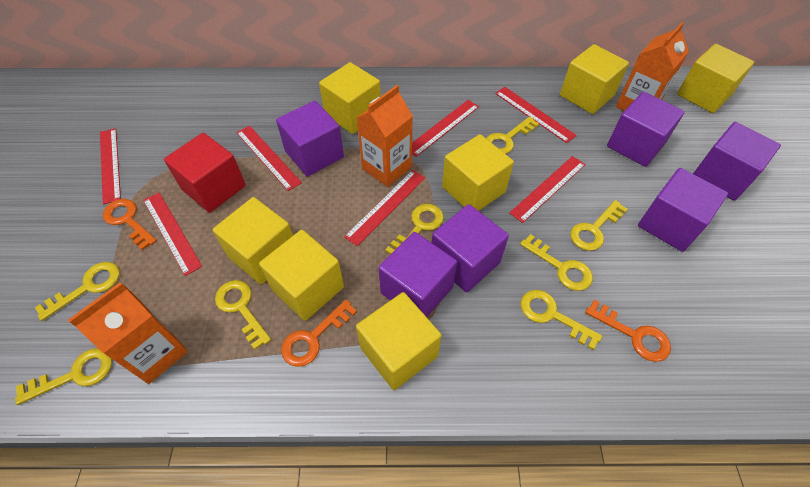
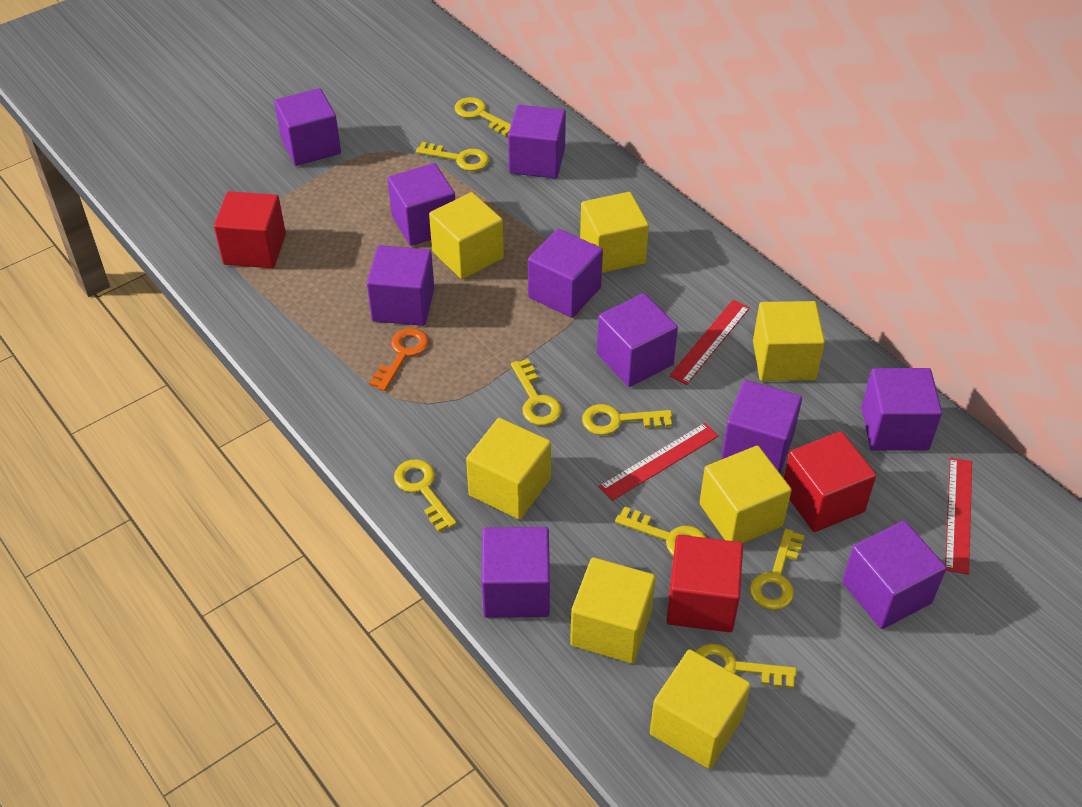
orange carton: 3 -> 0
orange key: 3 -> 1
purple cube: 6 -> 10
red cube: 1 -> 3
red ruler: 7 -> 3

